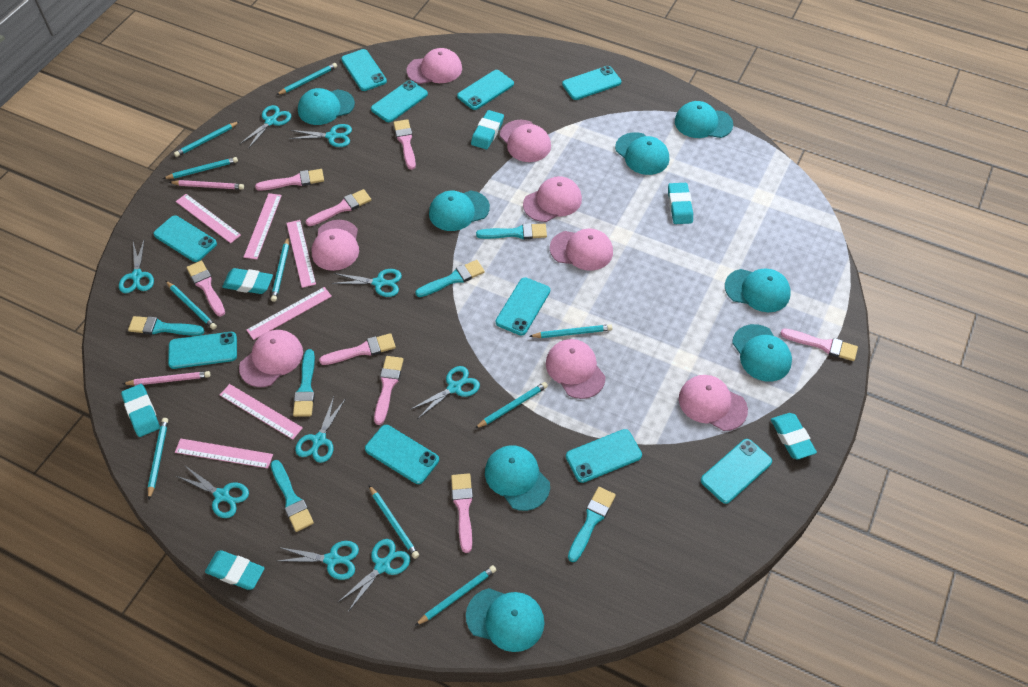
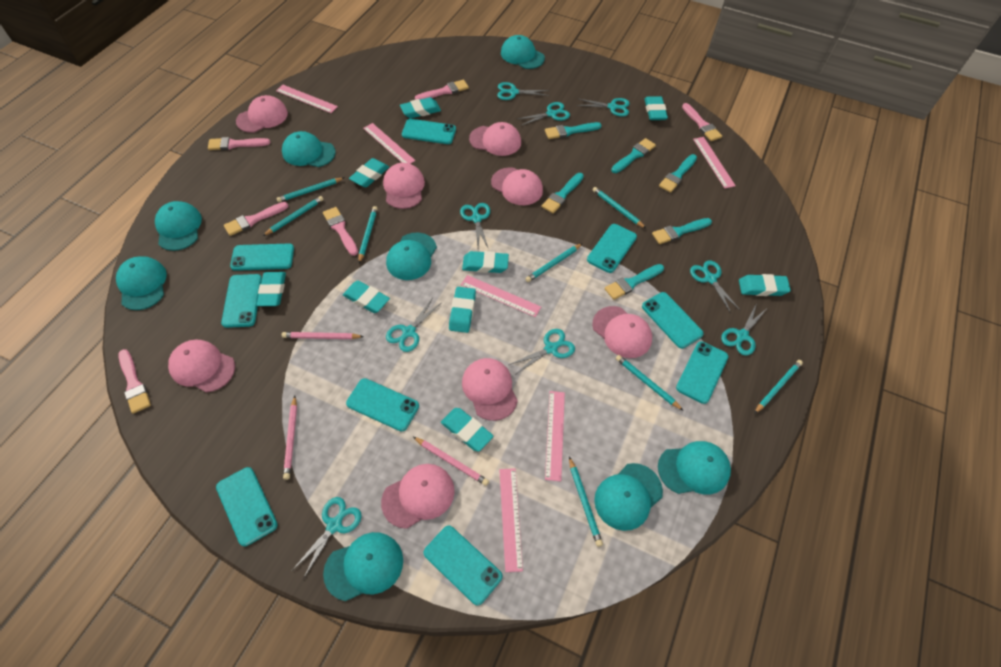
pink brush: 8 -> 6
pink pencil: 2 -> 3
turquoise eraser: 6 -> 9
turquoise pencil: 10 -> 8
turquoise phone: 10 -> 9

